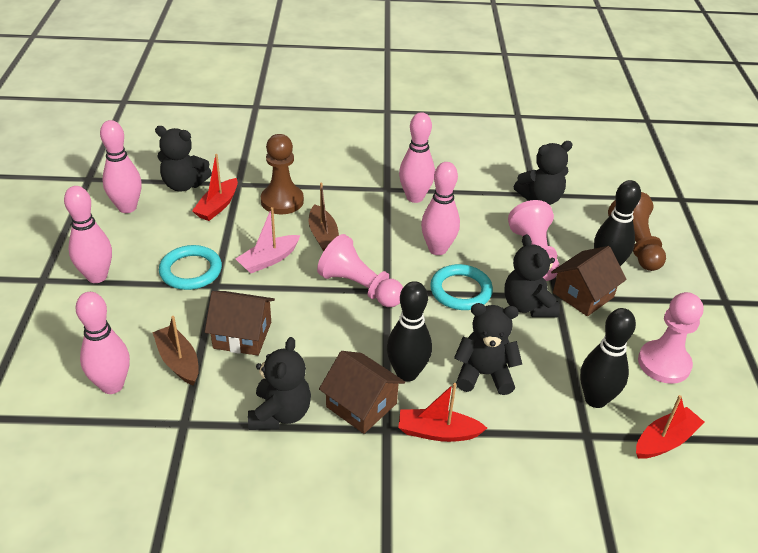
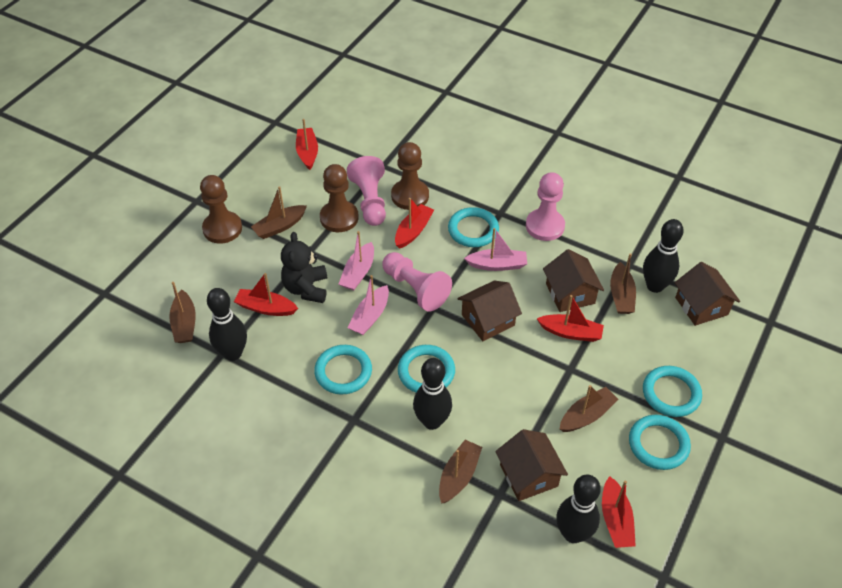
black bowling pin: 3 -> 4
black teddy bear: 5 -> 1
brown boat: 2 -> 5
brown house: 3 -> 4
brown pawn: 2 -> 3
pink boat: 1 -> 3
pink bowling pin: 5 -> 0
red boat: 3 -> 5
turquoise ring: 2 -> 5

